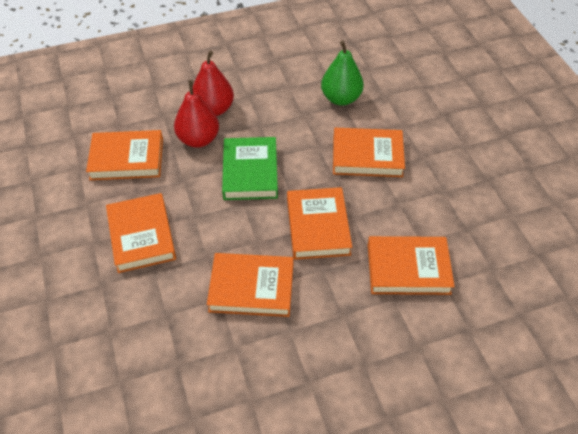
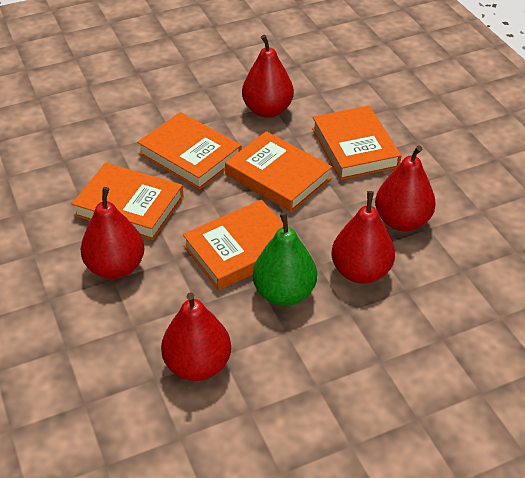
green book: 1 -> 0
orange book: 6 -> 5
red pear: 2 -> 5

